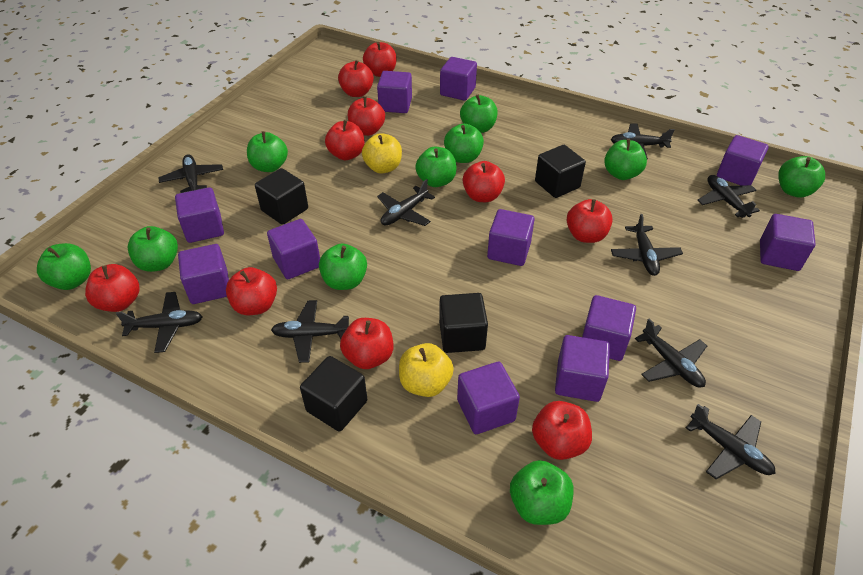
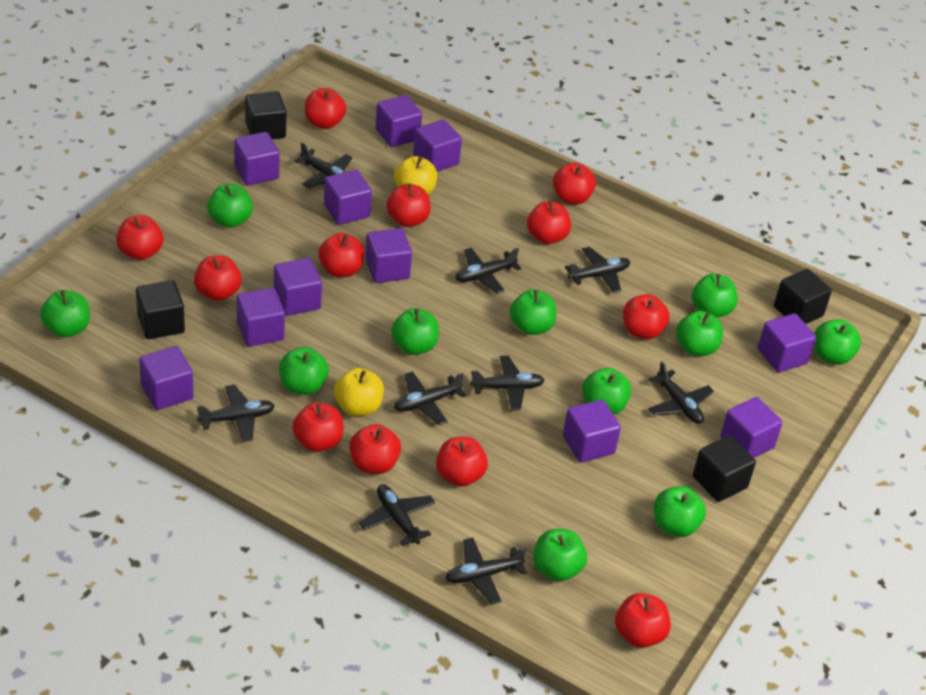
green apple: 10 -> 11
red apple: 10 -> 12

